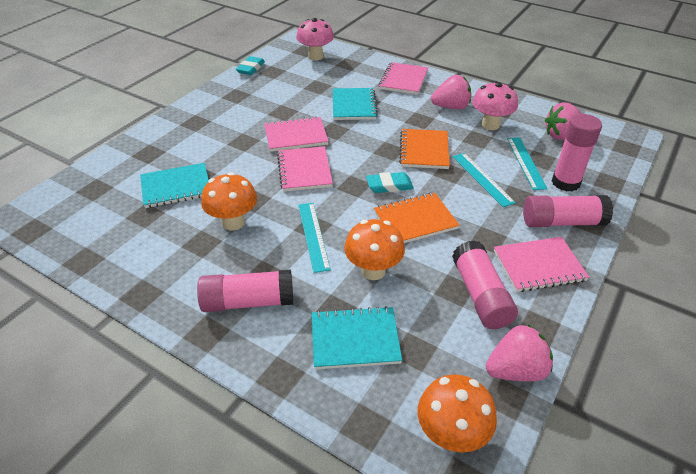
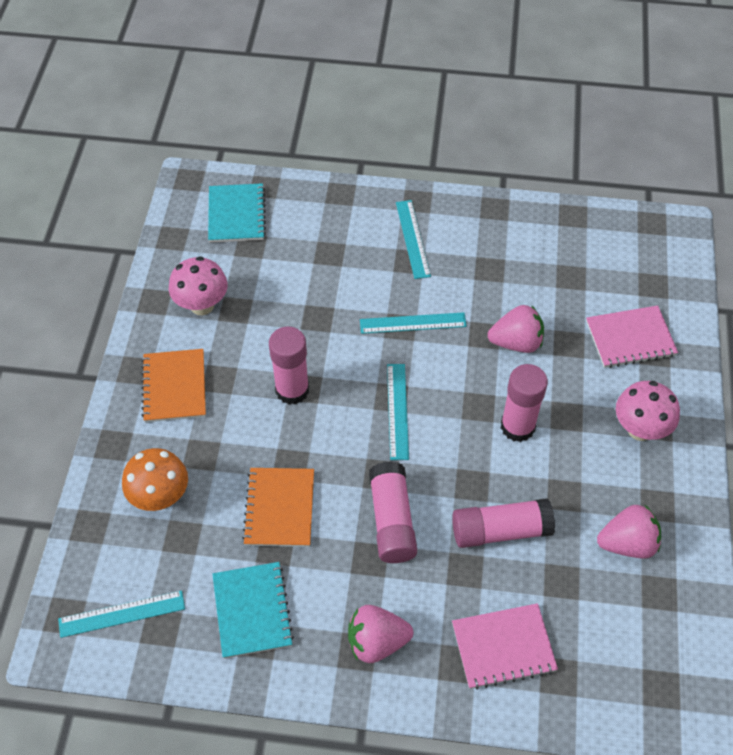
orange mushroom: 3 -> 1
pink notebook: 4 -> 2
turquoise eraser: 2 -> 0
turquoise notebook: 3 -> 2
turquoise ruler: 3 -> 4

